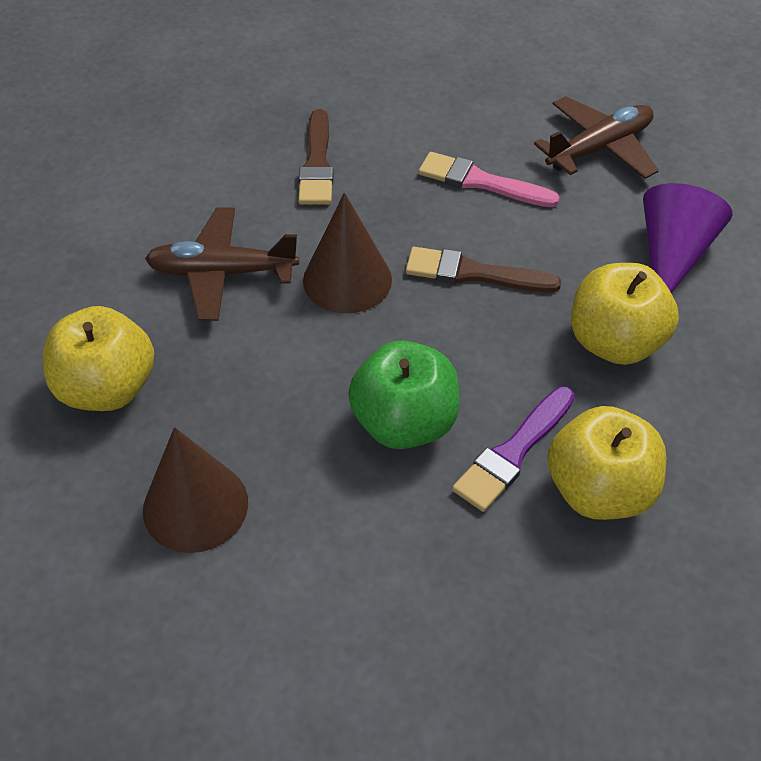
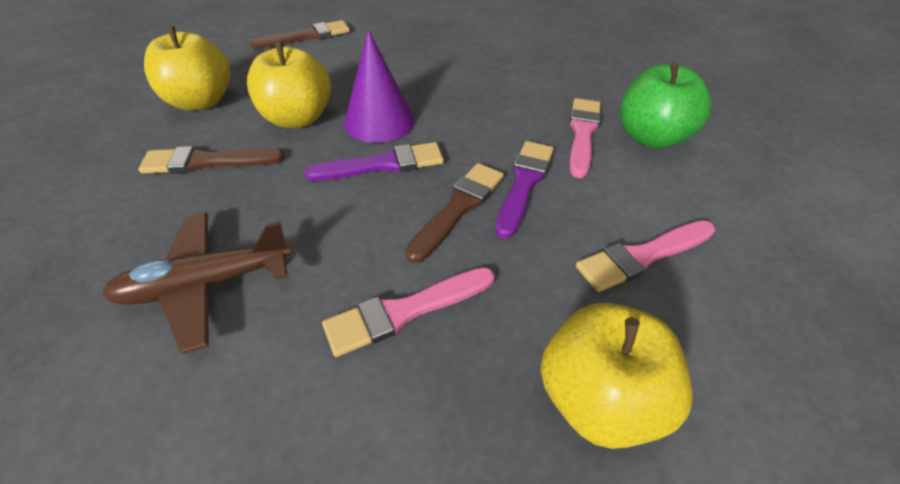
brown brush: 2 -> 3
brown cone: 2 -> 0
brown plane: 2 -> 1
pink brush: 1 -> 3
purple brush: 1 -> 2

